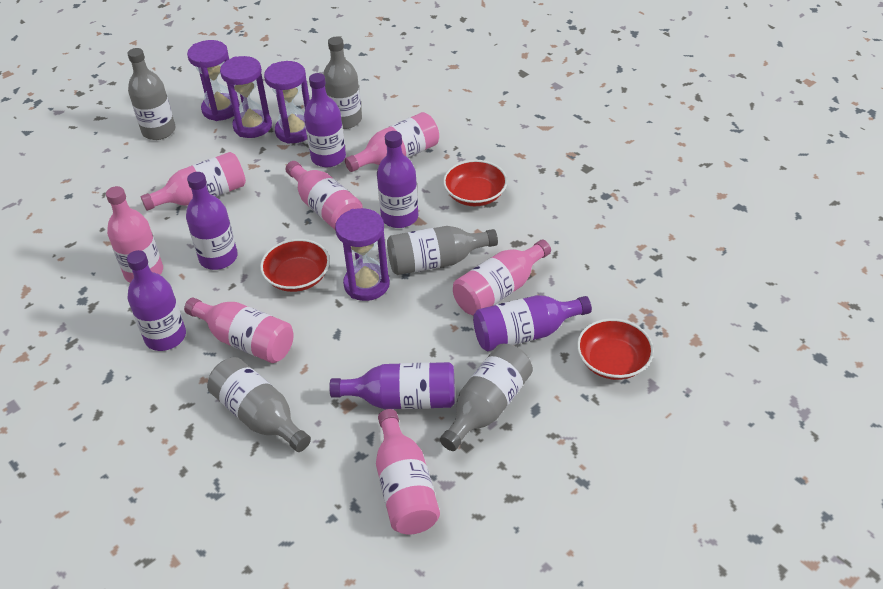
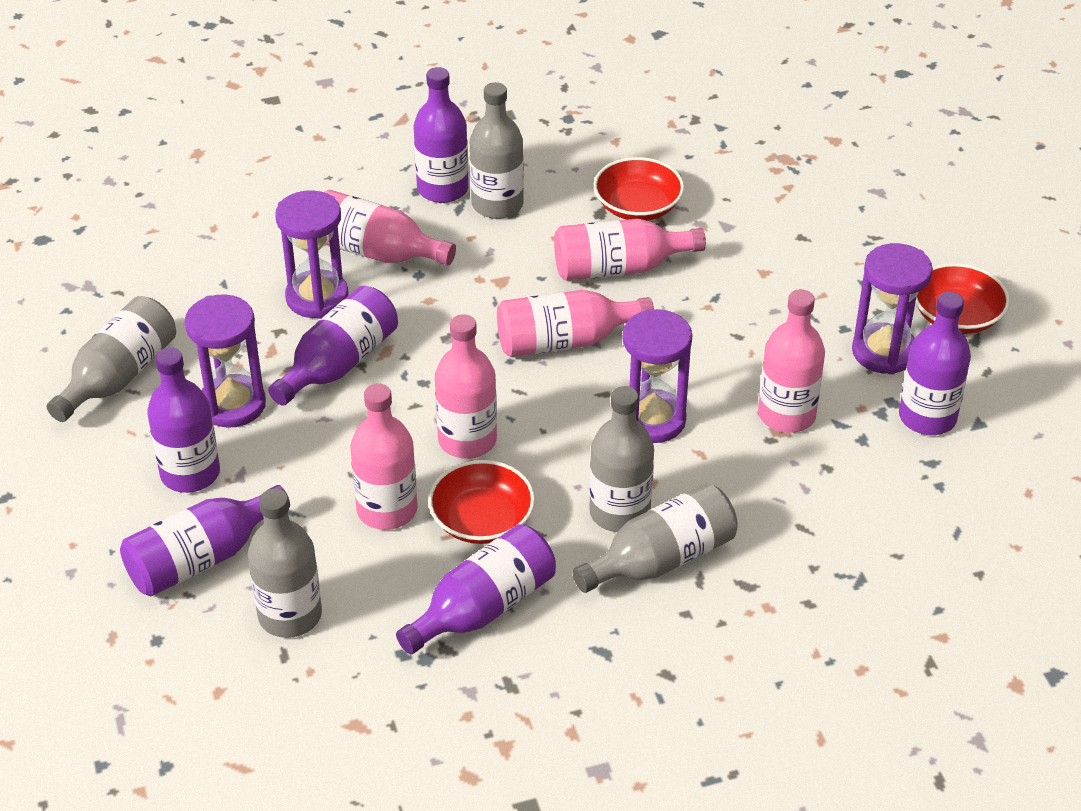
pink bottle: 7 -> 6

